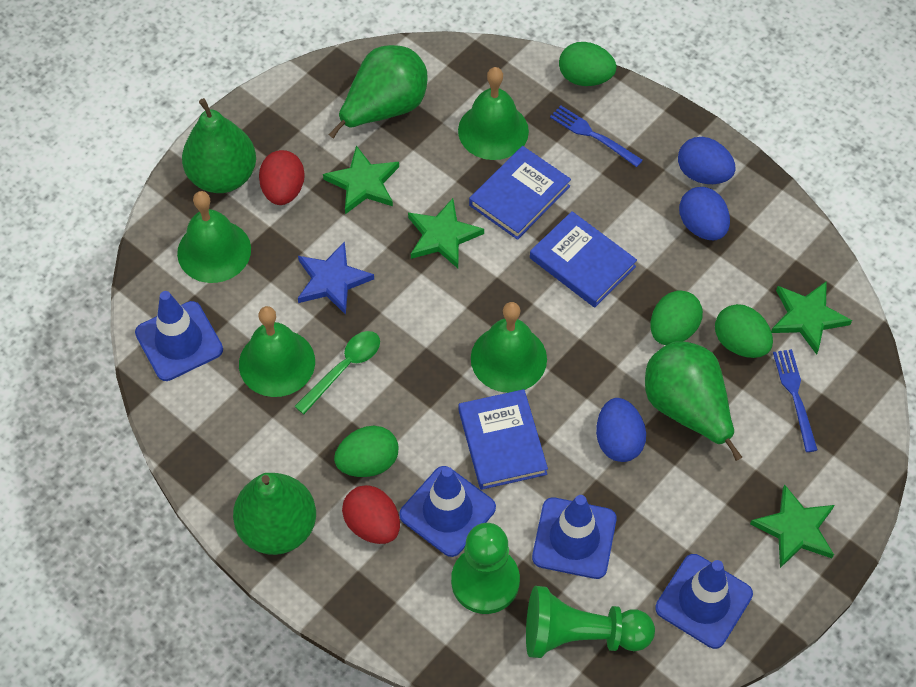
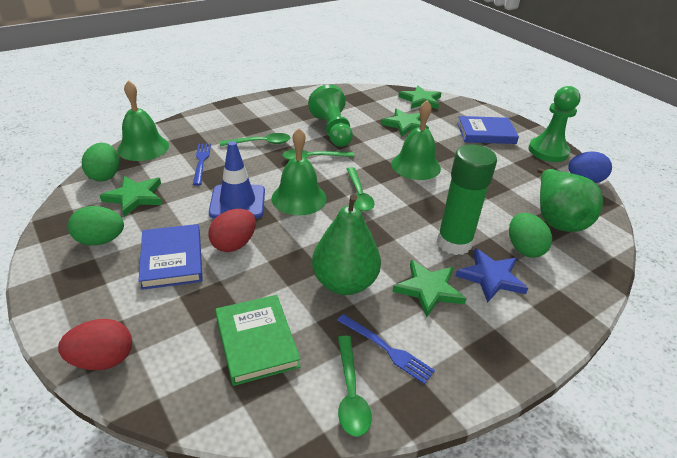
blue book: 3 -> 2
blue egg: 3 -> 1
blue traffic cone: 4 -> 1
green bell: 4 -> 3
green book: 0 -> 1
green egg: 4 -> 3
green glue stick: 0 -> 1
green pear: 4 -> 2
green spoon: 1 -> 4

